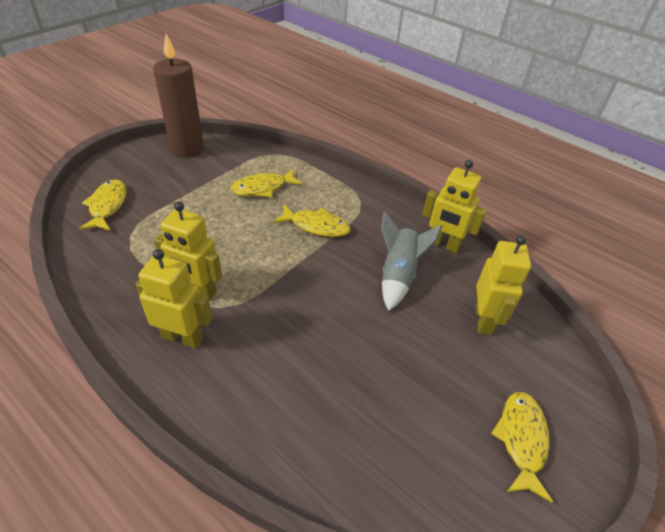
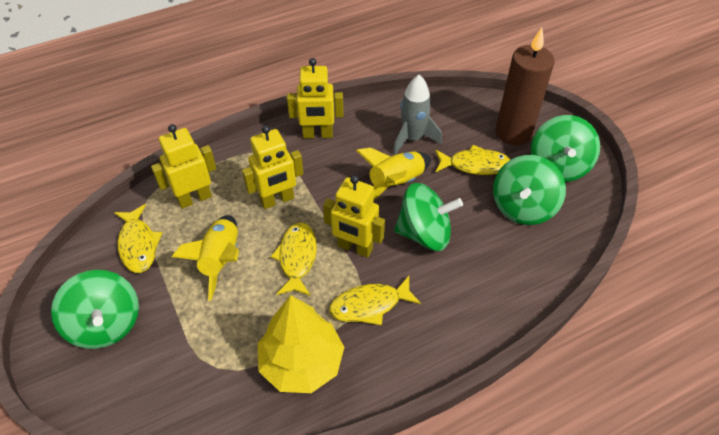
green spinning top: 0 -> 4
yellow rocket: 0 -> 2
yellow tree: 0 -> 1

